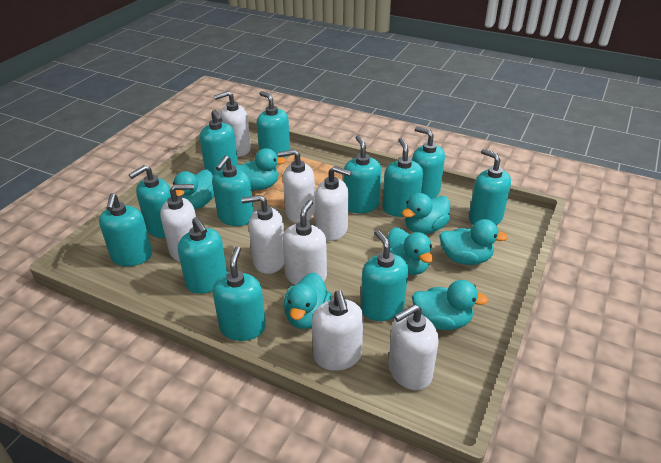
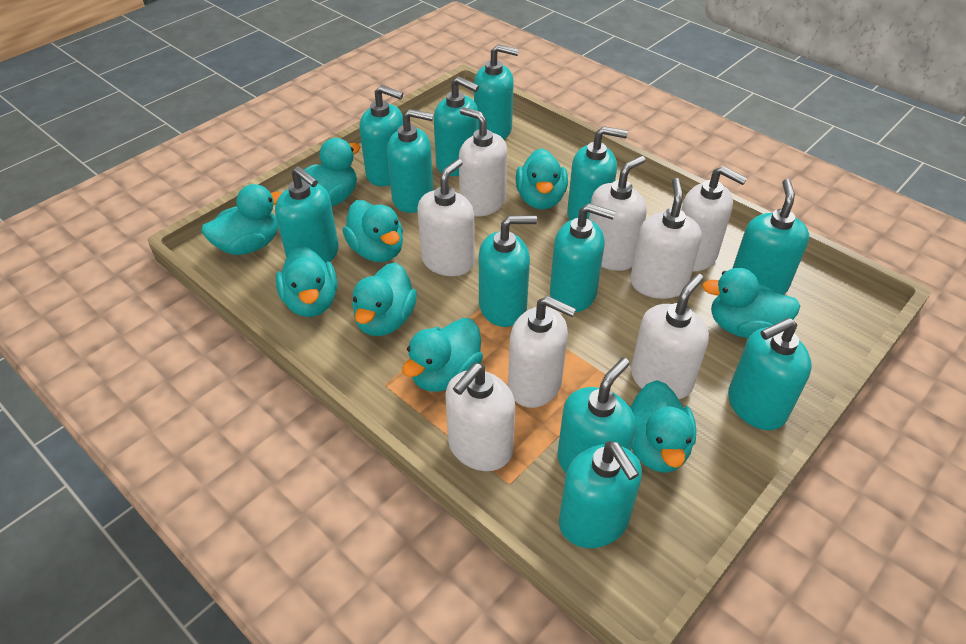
turquoise duck: 7 -> 9

